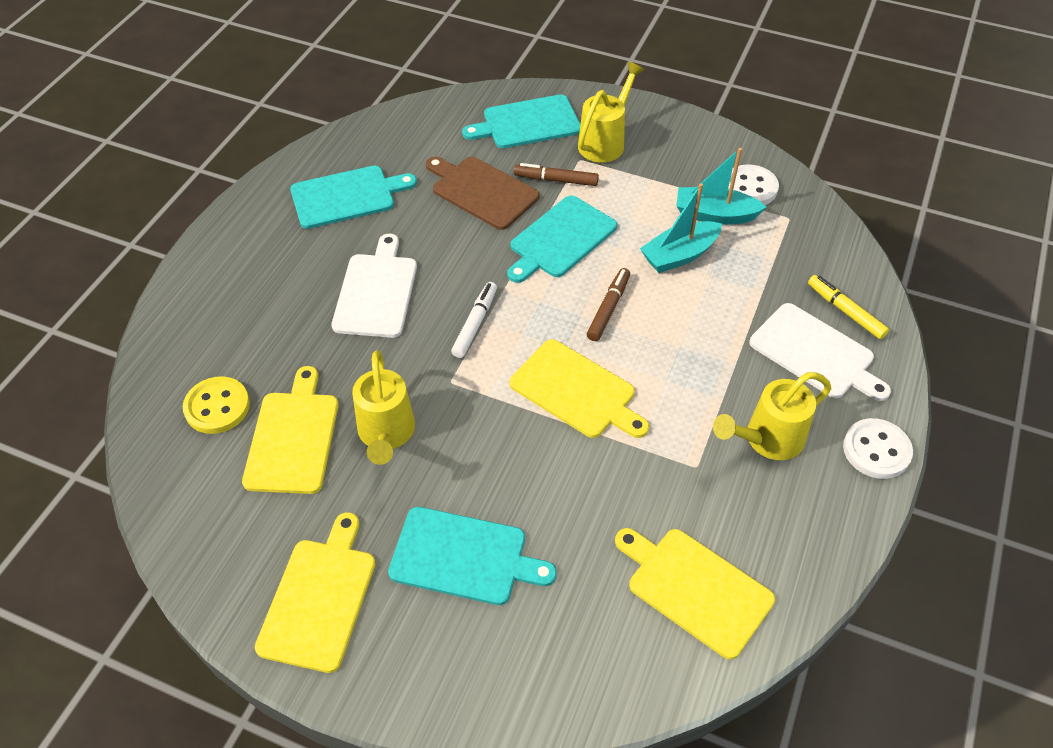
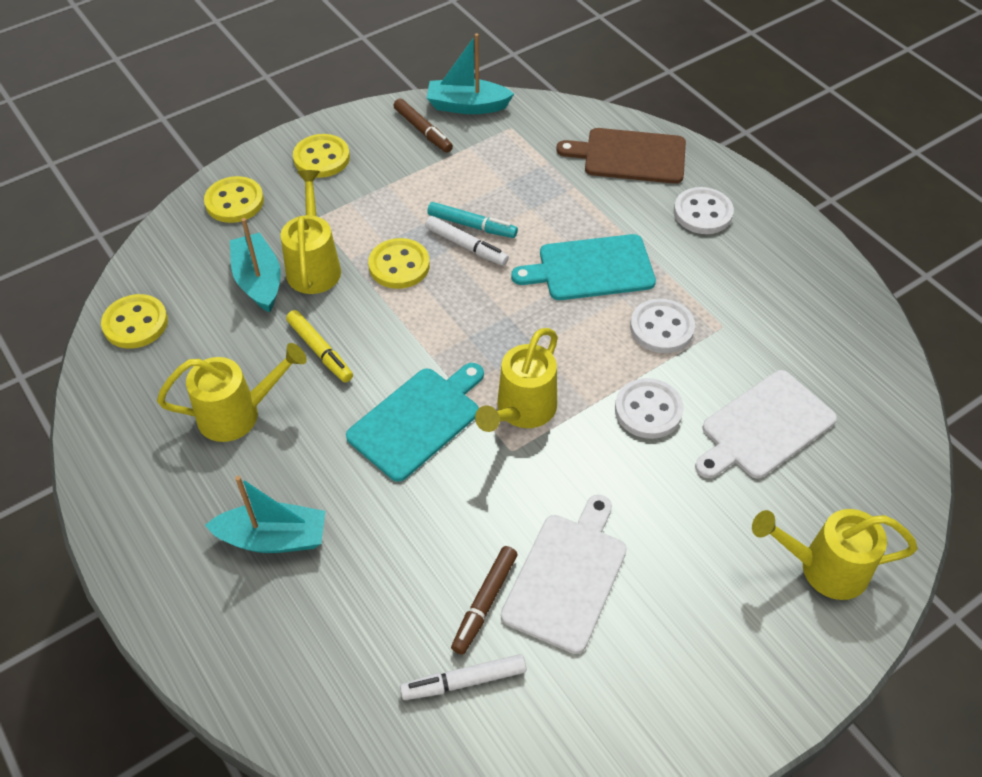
turquoise boat: 2 -> 3
turquoise cutting board: 4 -> 2
turquoise marker: 0 -> 1
white button: 2 -> 3
white marker: 1 -> 2
yellow button: 1 -> 4
yellow cutting board: 4 -> 0
yellow watering can: 3 -> 4

